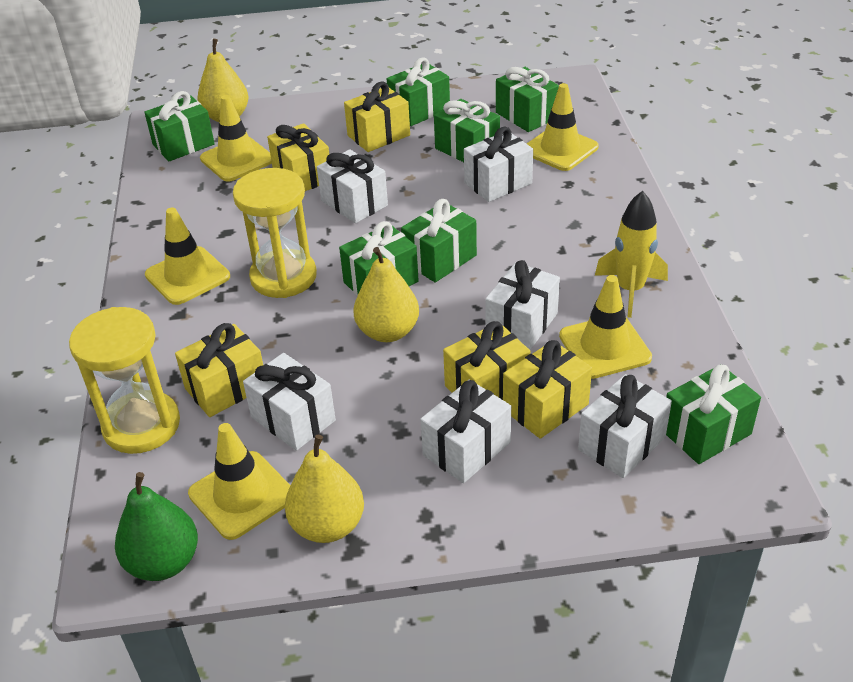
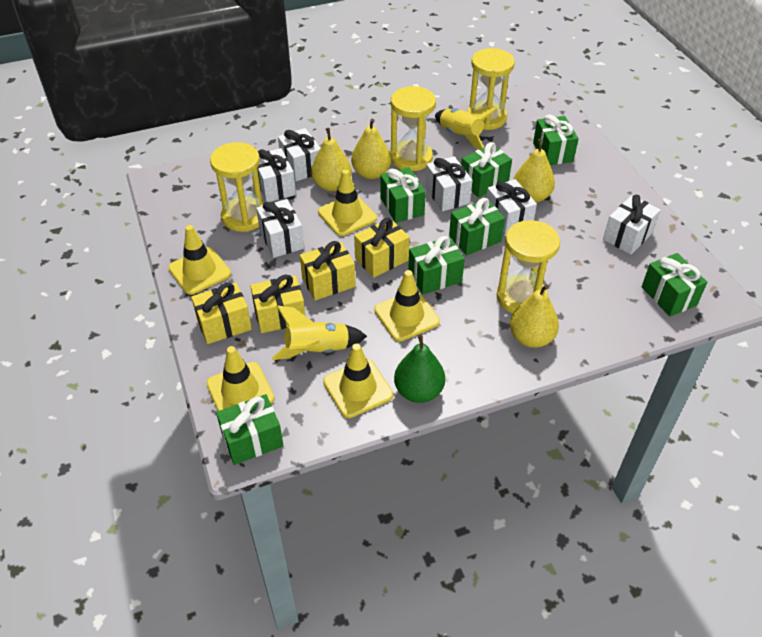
yellow gift: 5 -> 4
yellow hourglass: 2 -> 4
yellow pear: 3 -> 4
yellow rocket: 1 -> 2

